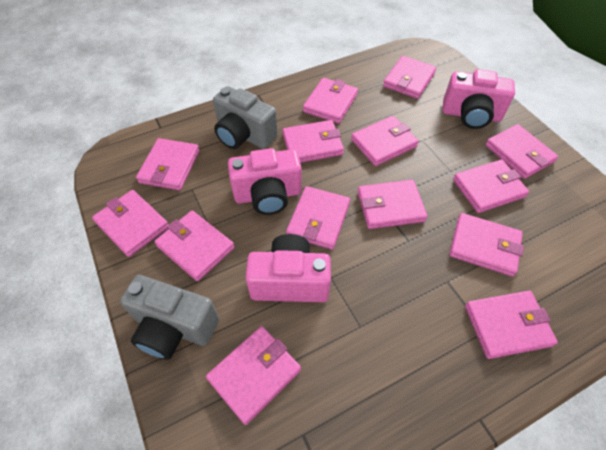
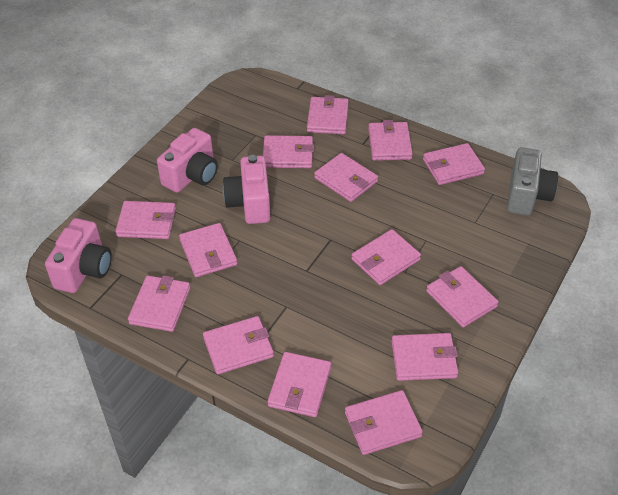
grey camera: 2 -> 1

